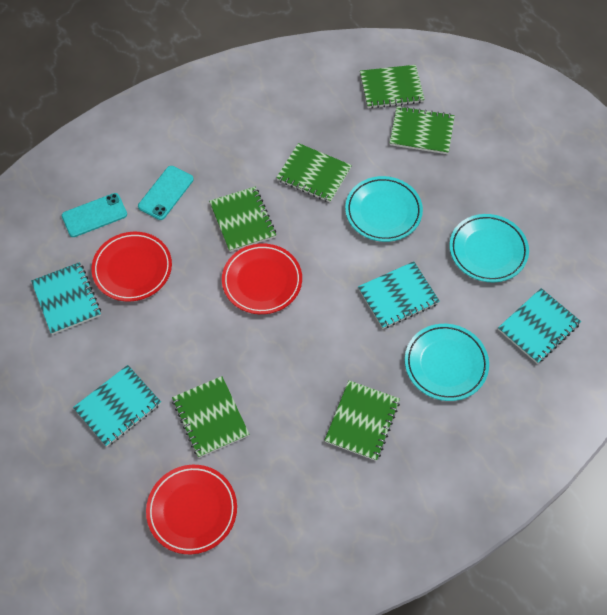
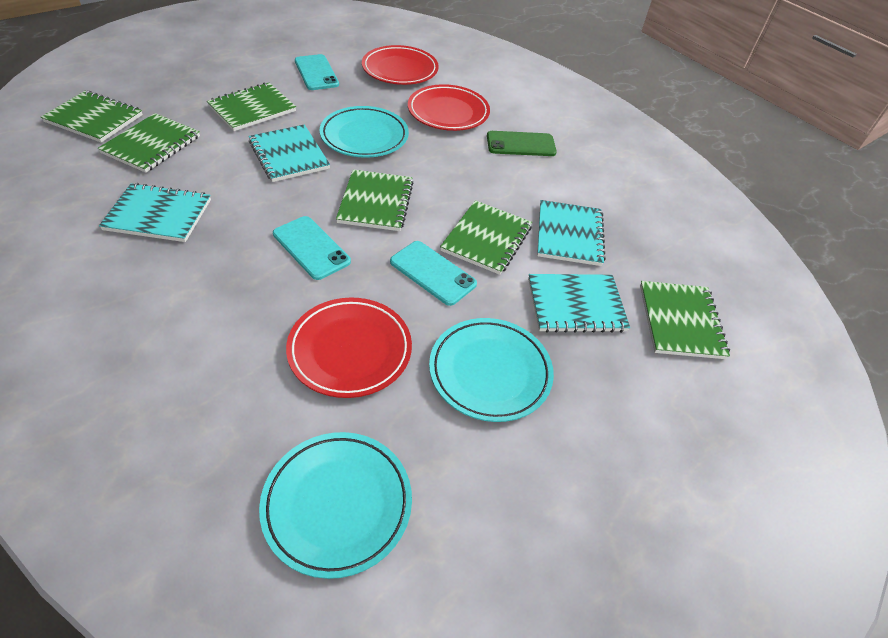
green phone: 0 -> 1
turquoise phone: 2 -> 3

